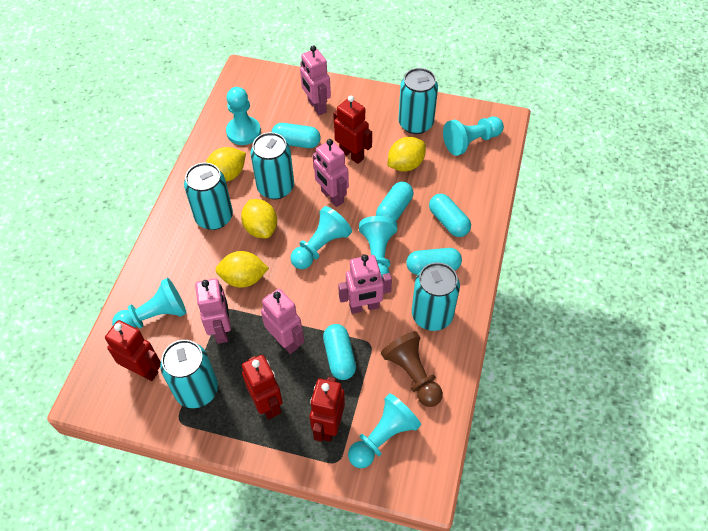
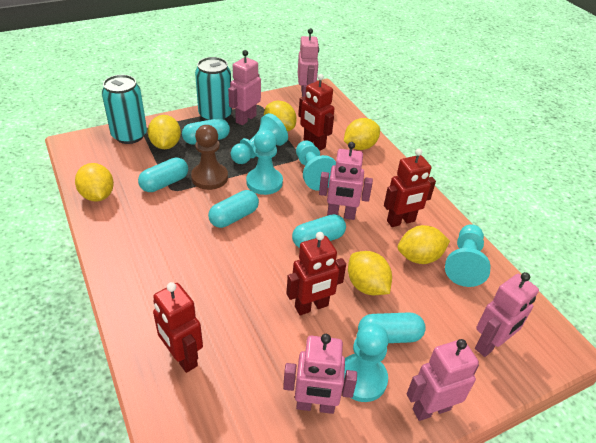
pink robot: 5 -> 6
turquoise can: 5 -> 2
turquoise pawn: 6 -> 5
yellow lemon: 4 -> 6

